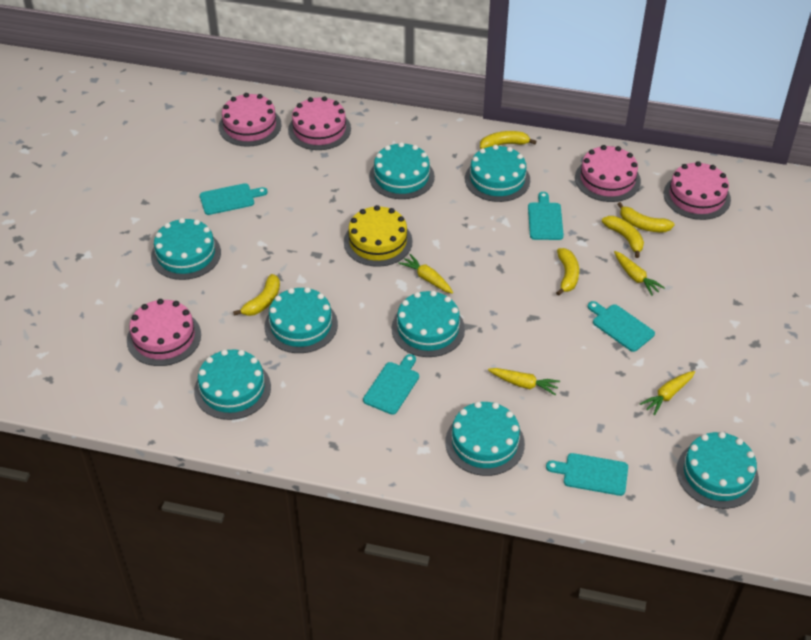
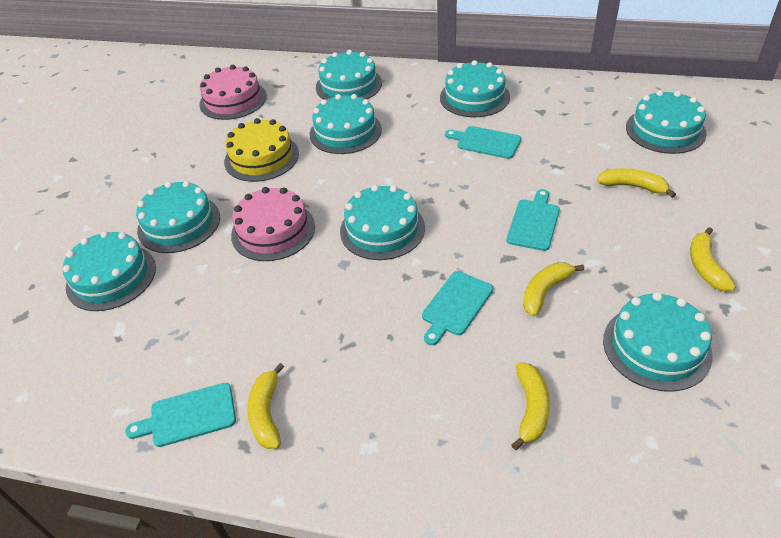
pink cake: 5 -> 2
turquoise cutting board: 5 -> 4
yellow carrot: 4 -> 0

